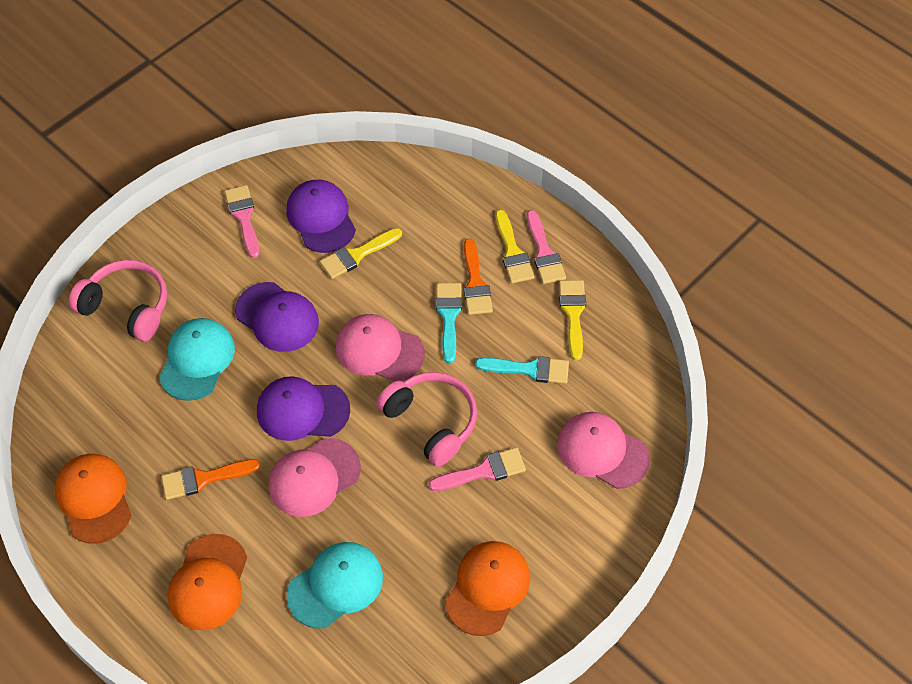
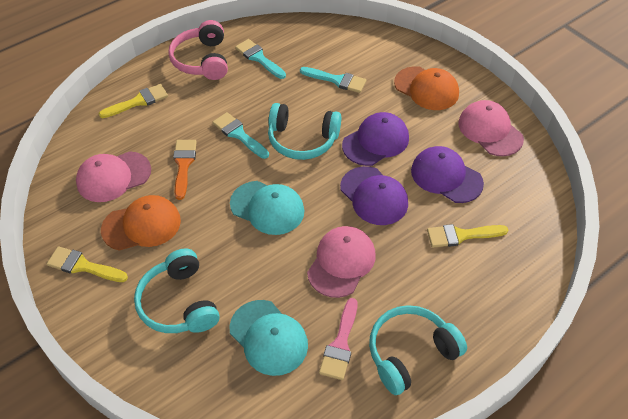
orange brush: 2 -> 1
orange cap: 3 -> 2
pink brush: 3 -> 1
pink headphones: 2 -> 1
turquoise brush: 2 -> 3
turquoise headphones: 0 -> 3

